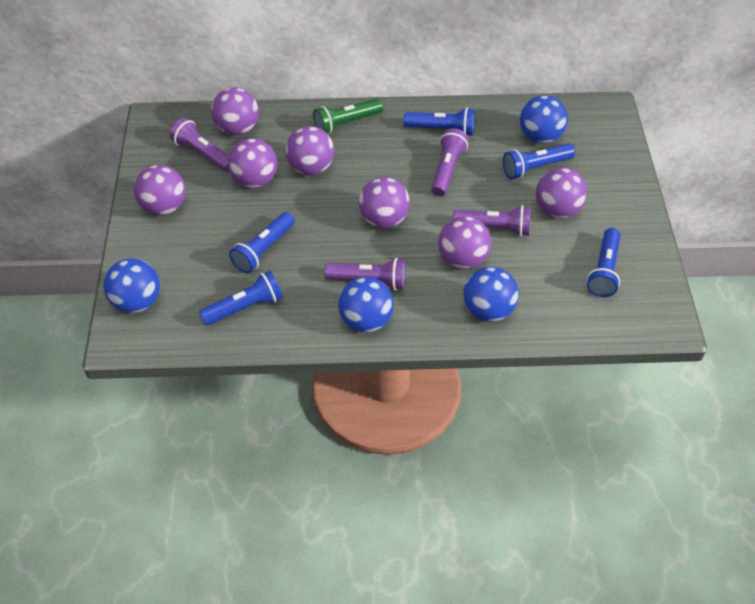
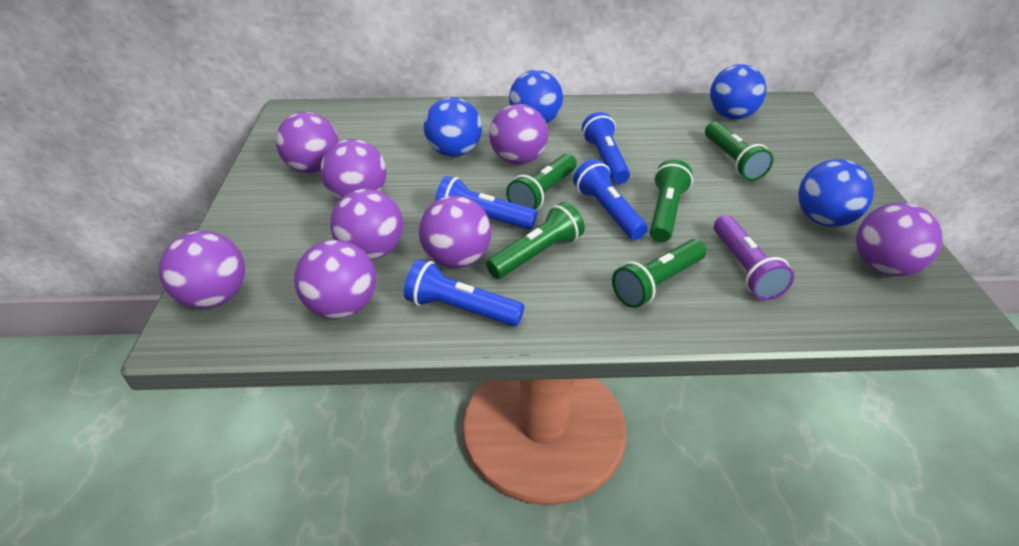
blue flashlight: 5 -> 4
green flashlight: 1 -> 5
purple ball: 7 -> 8
purple flashlight: 4 -> 1

